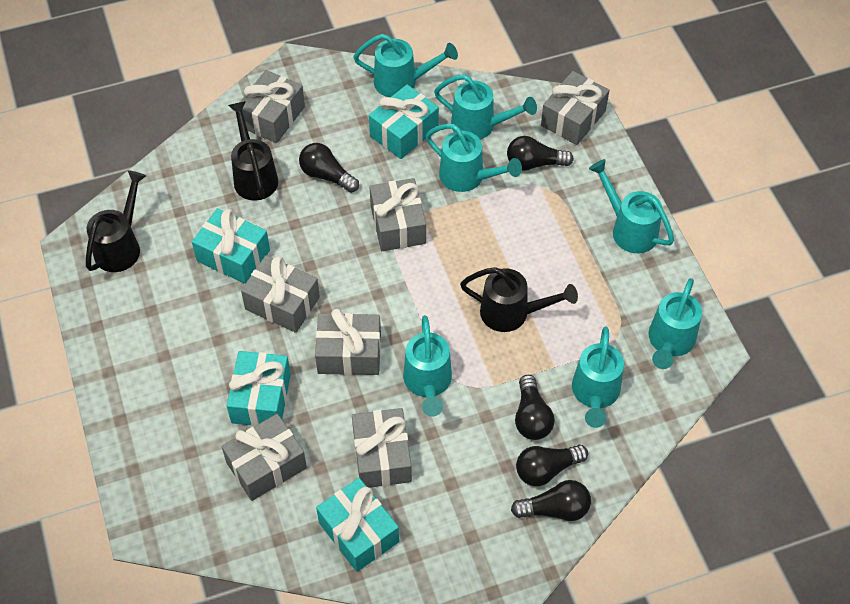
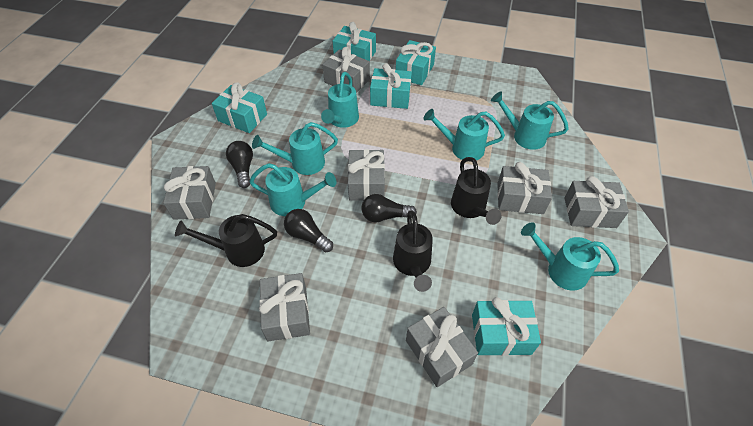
black light bulb: 5 -> 3
turquoise gift: 4 -> 5
turquoise watering can: 7 -> 6

